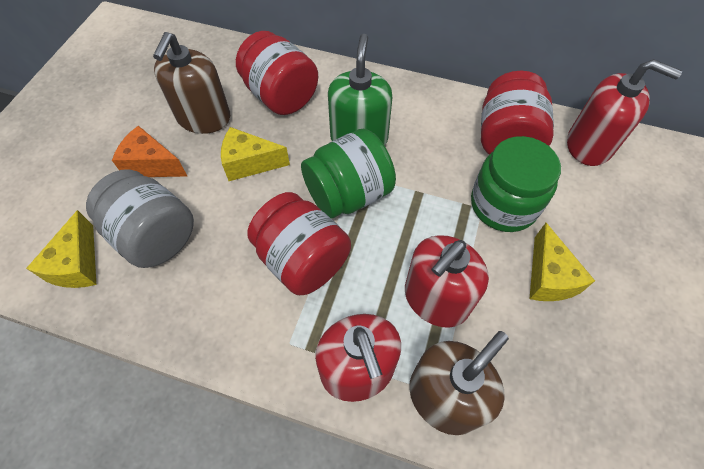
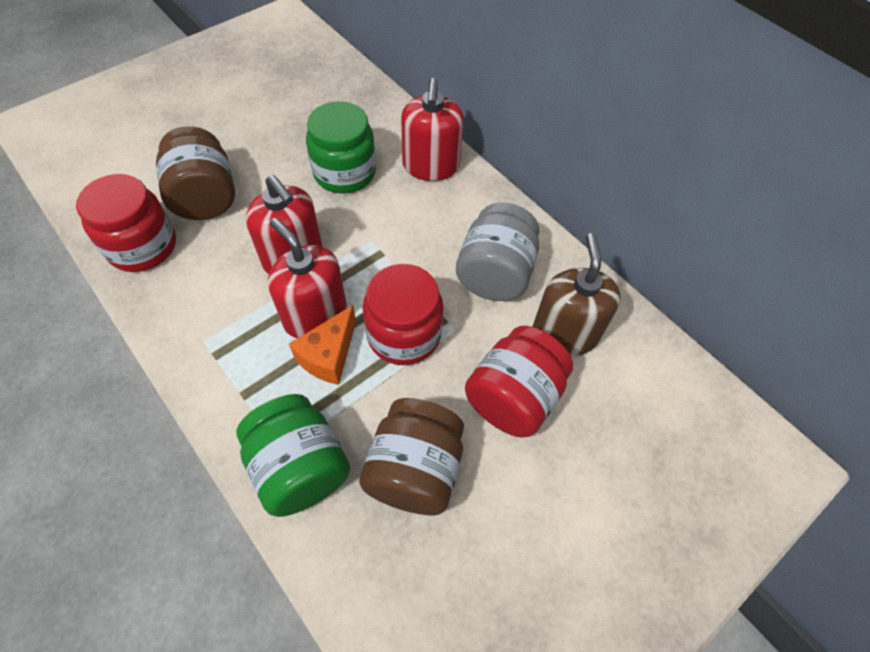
brown jar: 0 -> 2
brown soap dispenser: 2 -> 1
green soap dispenser: 1 -> 0
yellow cheese: 3 -> 0

